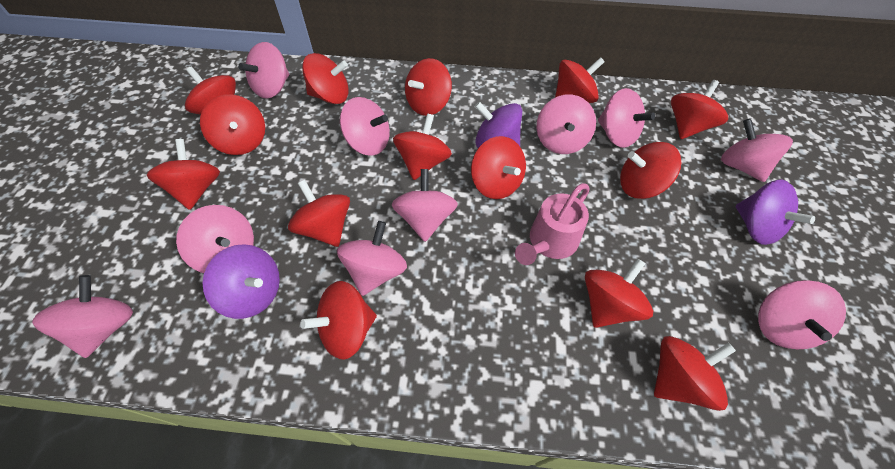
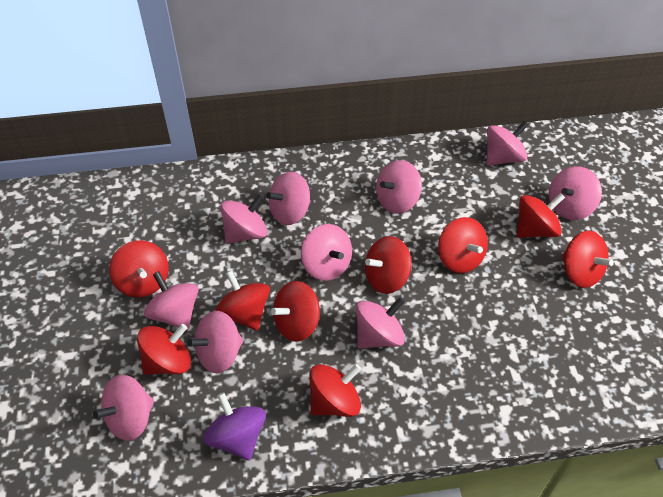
pink watering can: 1 -> 0
purple spinning top: 3 -> 1
red spinning top: 14 -> 9

